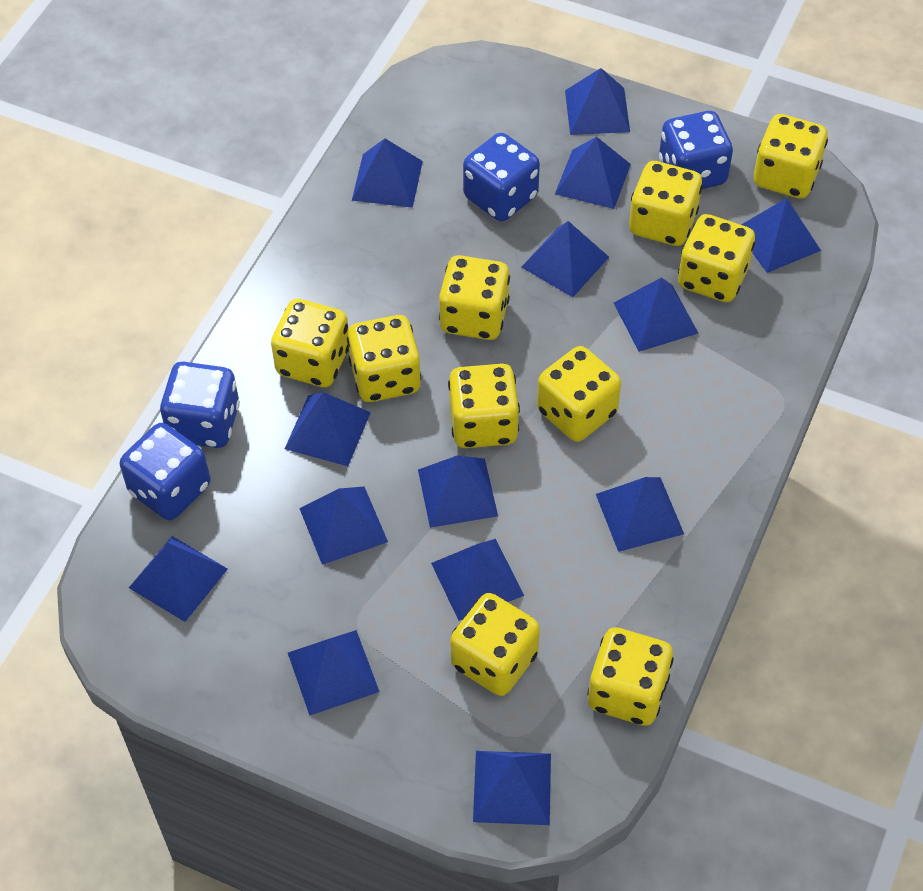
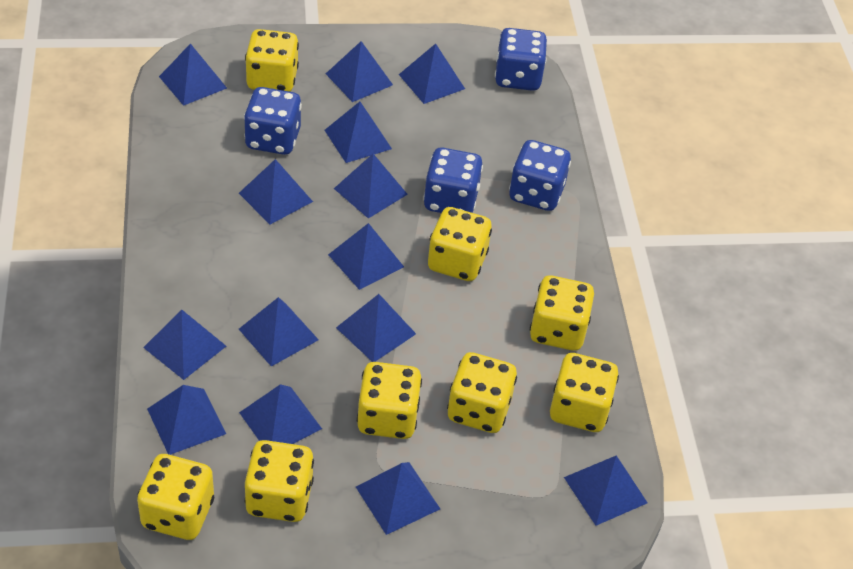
yellow dice: 10 -> 8

